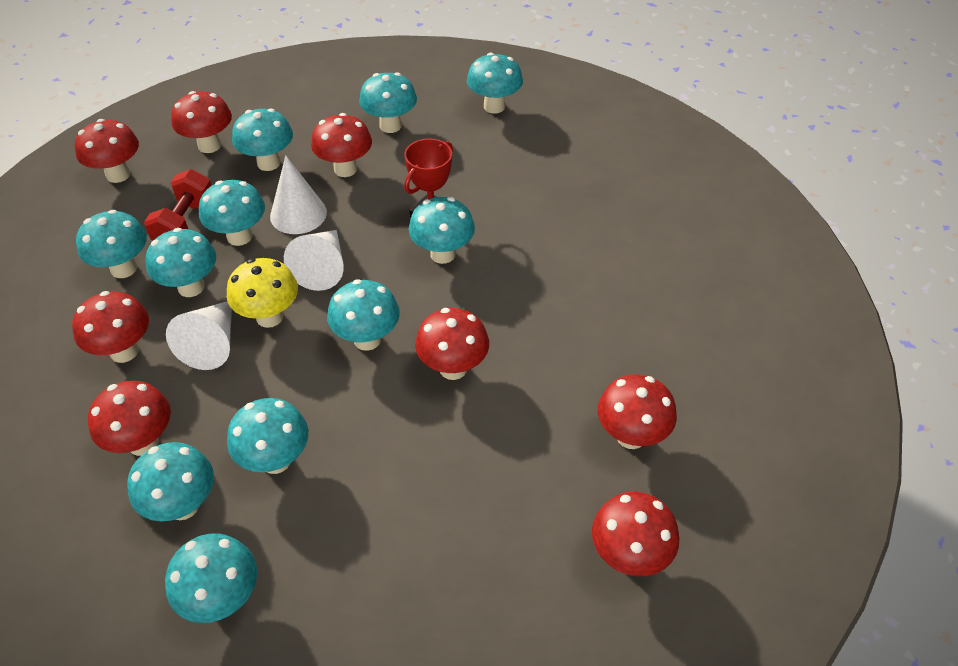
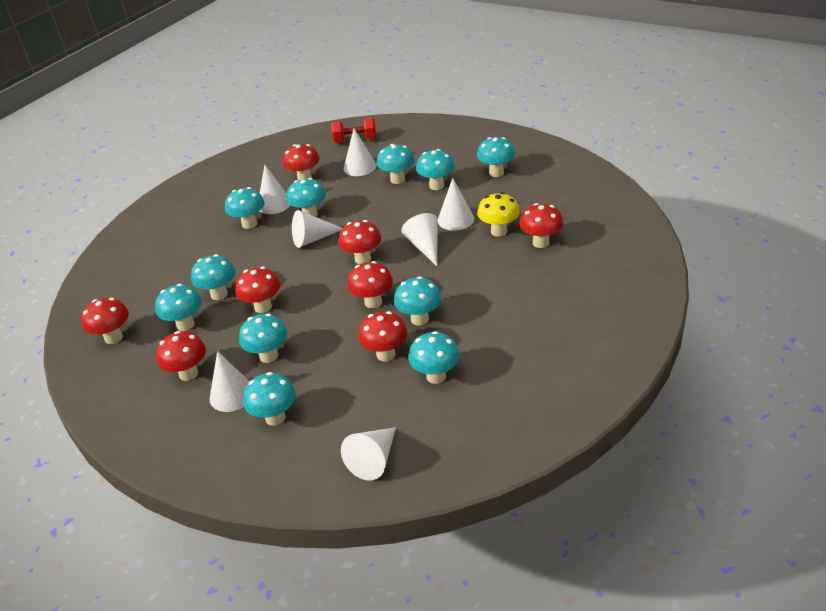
red trophy: 1 -> 0
white cone: 3 -> 7

